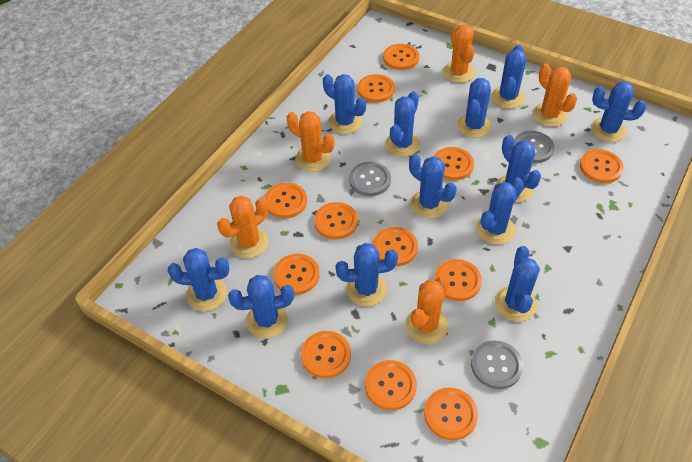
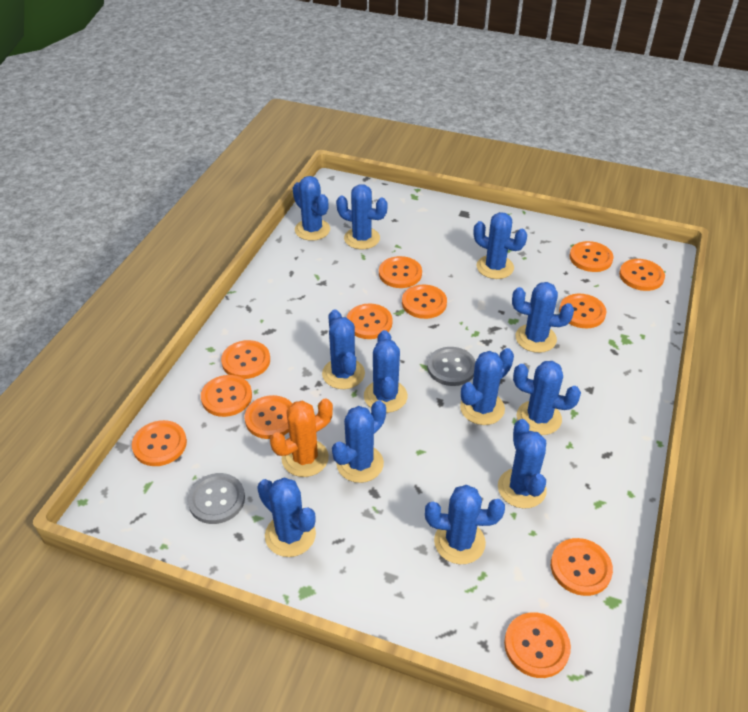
grey button: 3 -> 2
orange cactus: 5 -> 1

